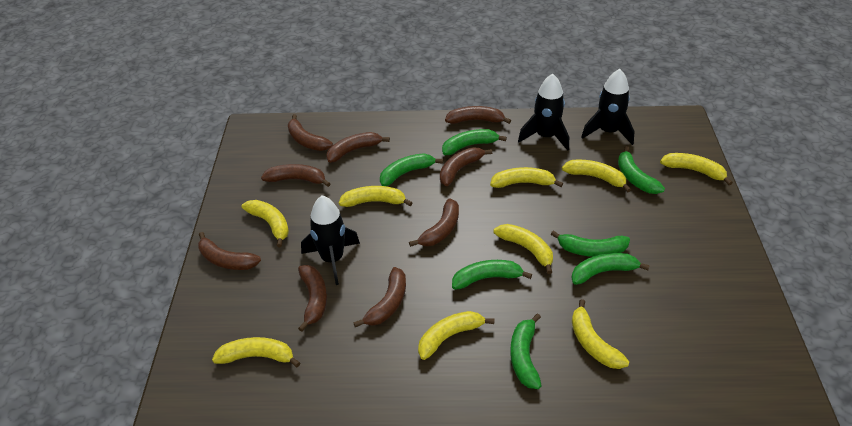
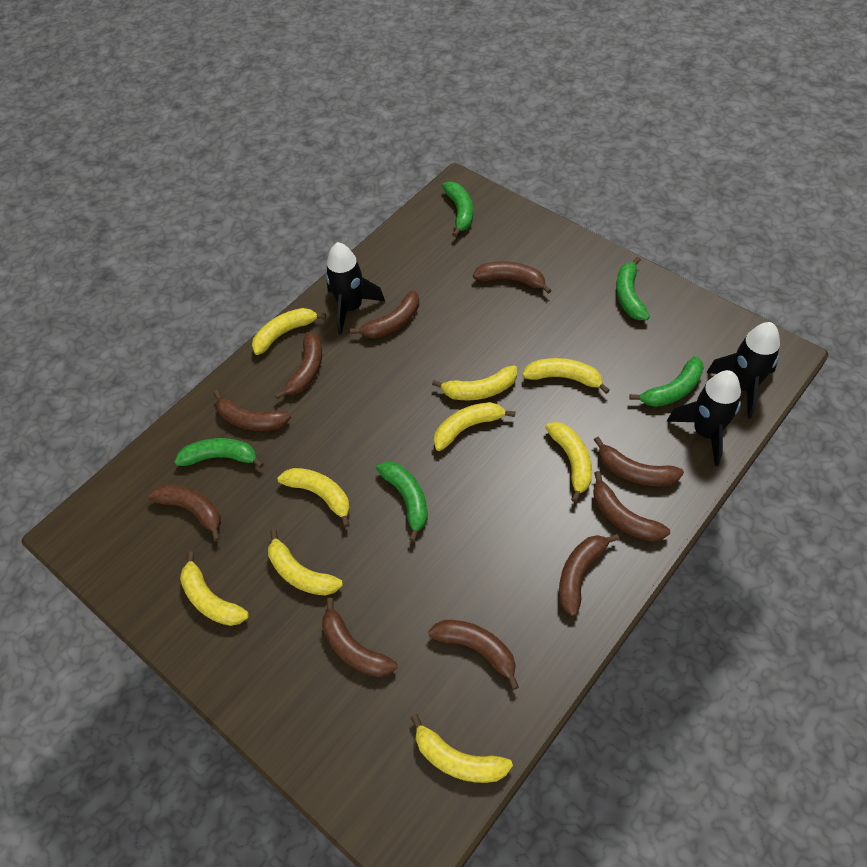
brown banana: 9 -> 10
green banana: 7 -> 5

